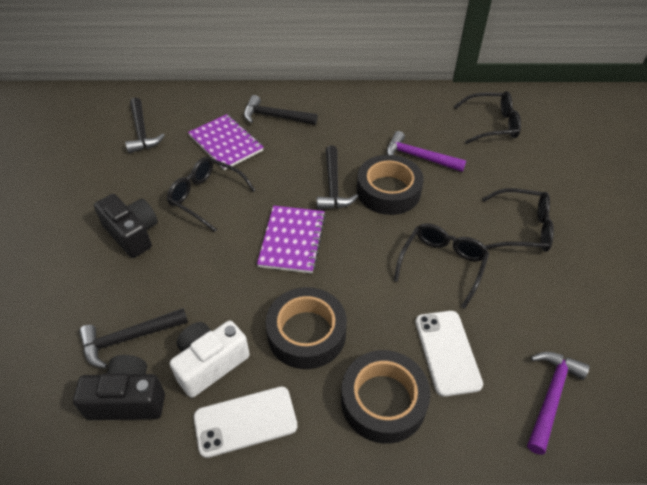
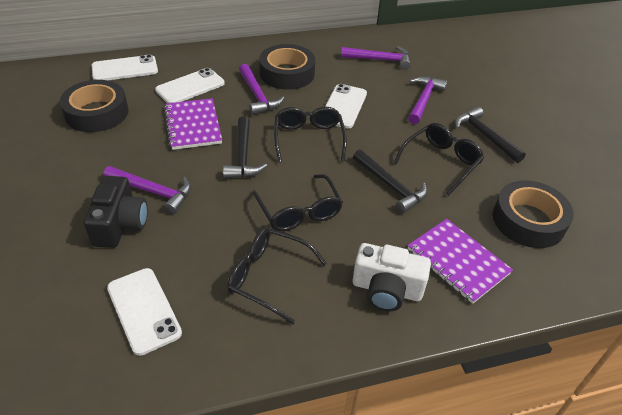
black camera: 2 -> 1
black hammer: 4 -> 3
purple hammer: 2 -> 4
white phone: 2 -> 4

